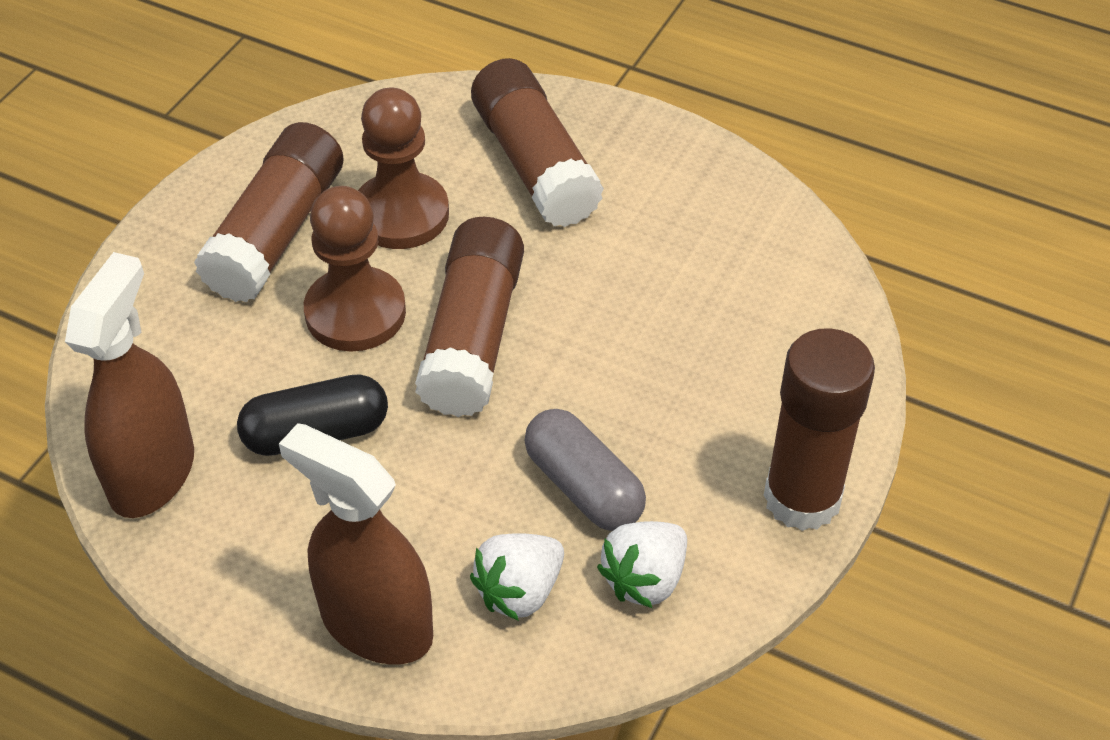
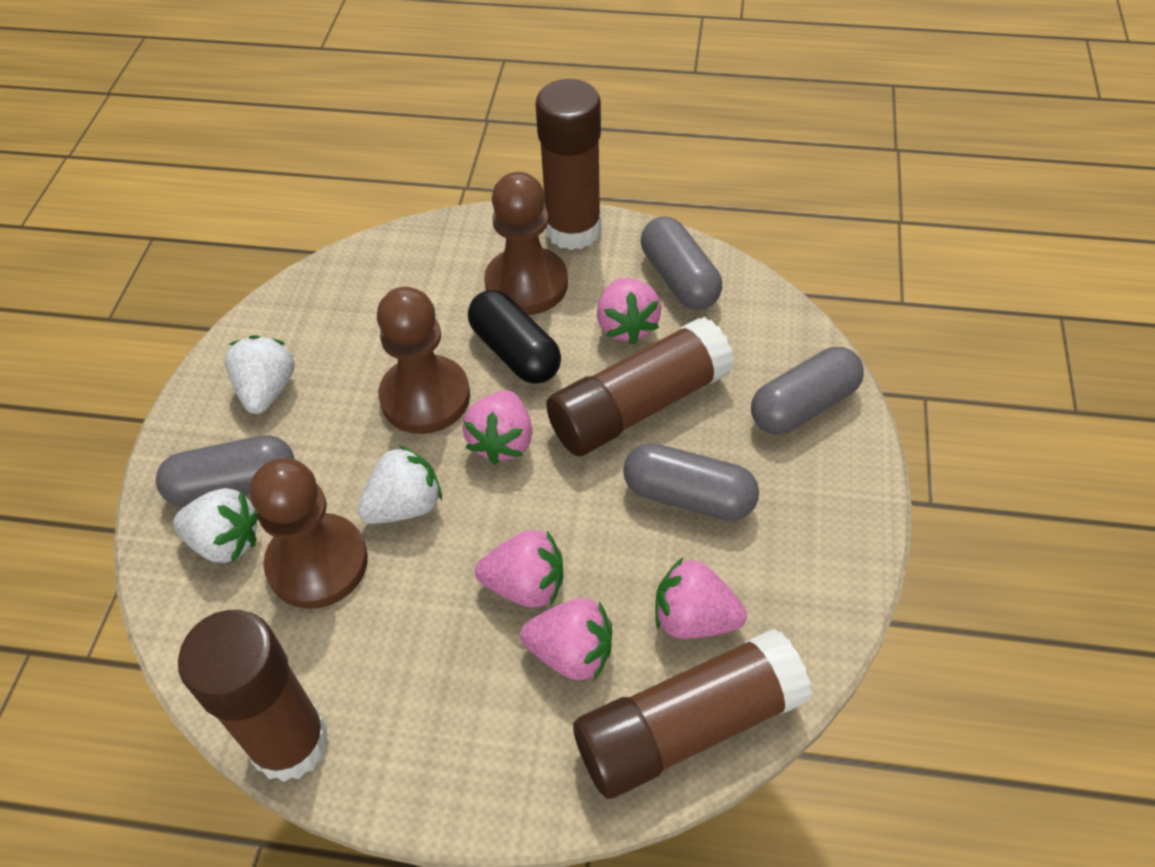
brown pawn: 2 -> 3
brown spray bottle: 2 -> 0
grey capsule: 1 -> 4
pink strawberry: 0 -> 5
white strawberry: 2 -> 3

